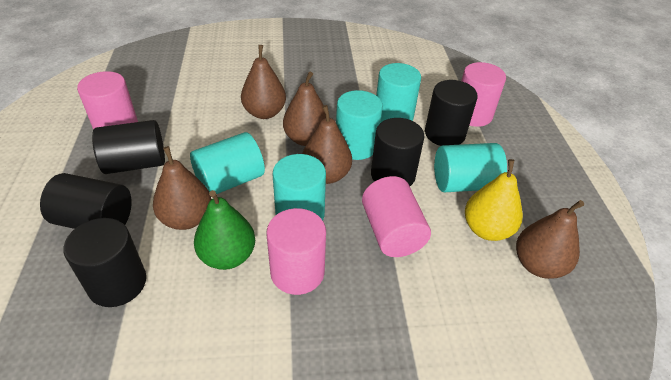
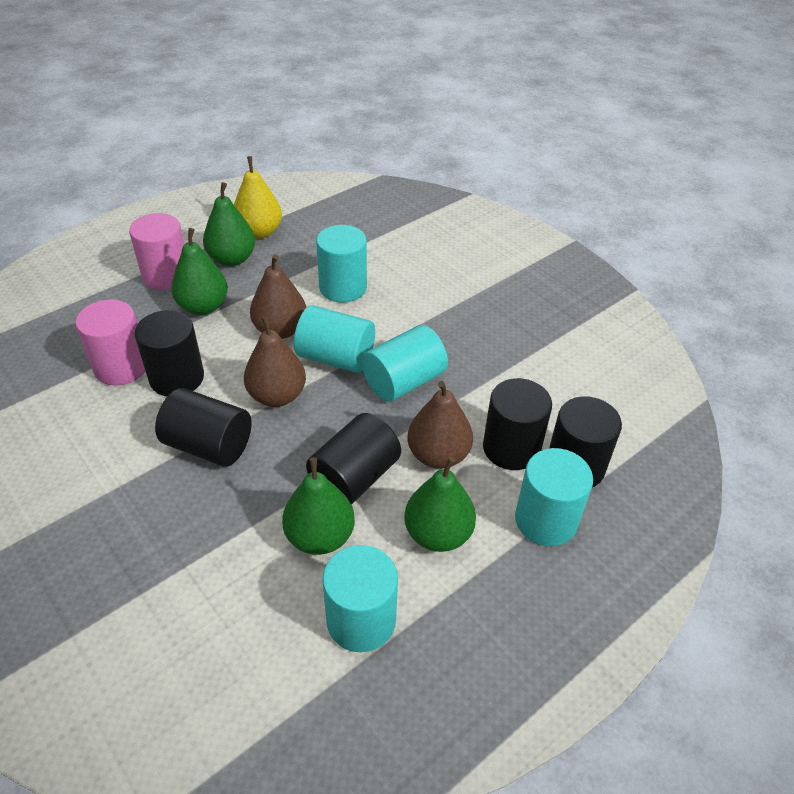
brown pear: 5 -> 3
green pear: 1 -> 4
pink cylinder: 4 -> 2

